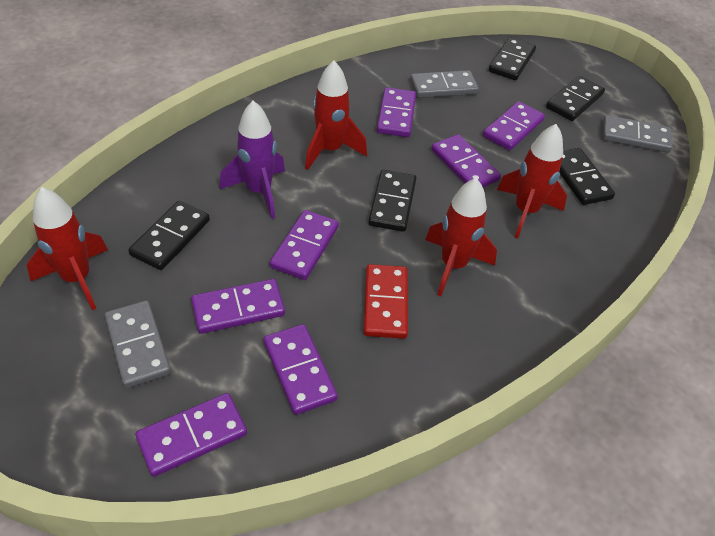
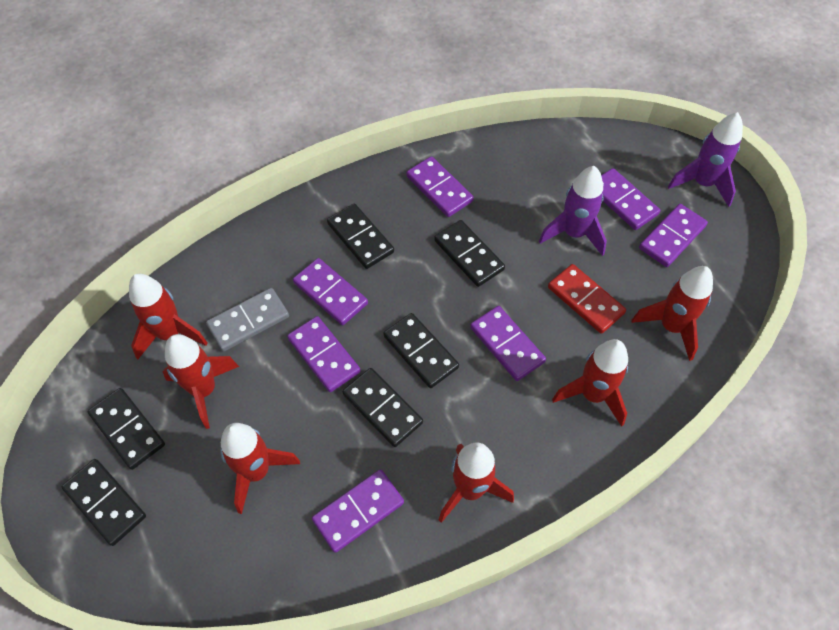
black domino: 5 -> 6
grey domino: 3 -> 1
purple rocket: 1 -> 2
red rocket: 4 -> 6

